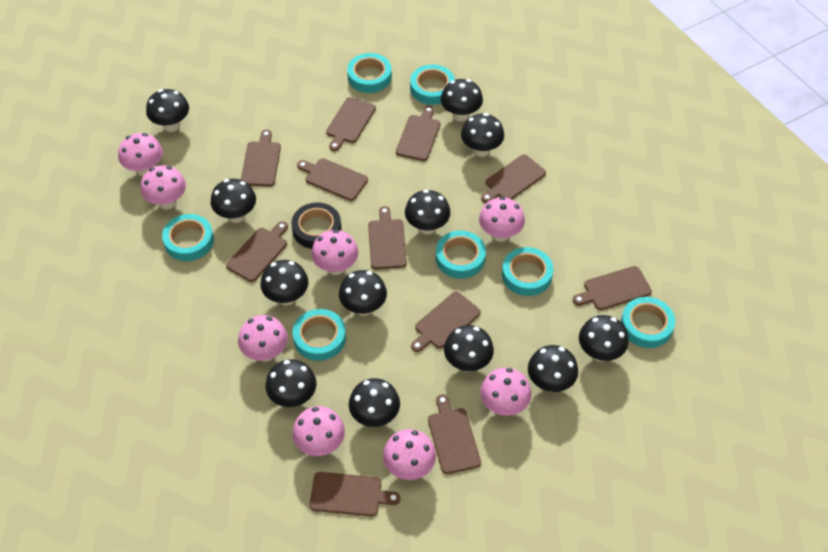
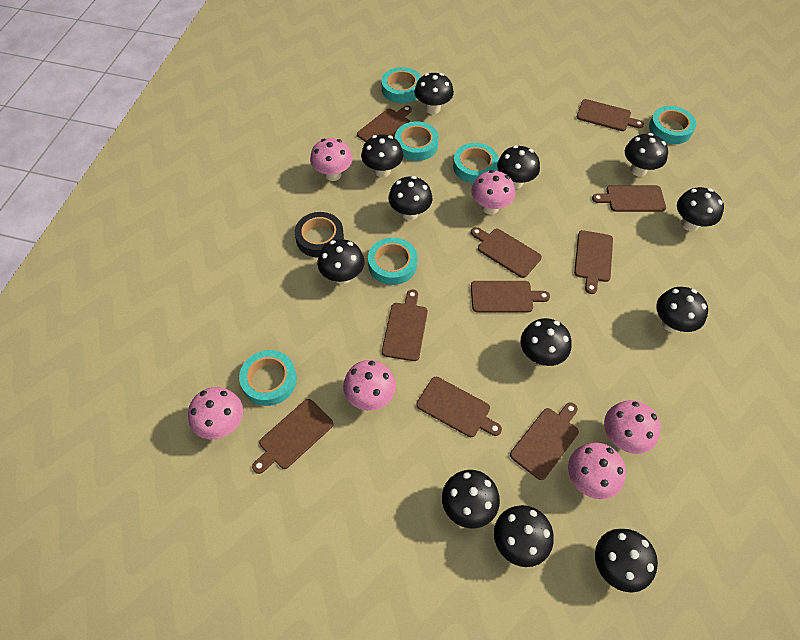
brown cutting board: 11 -> 10
pink mushroom: 8 -> 6
turquoise tape: 7 -> 6

